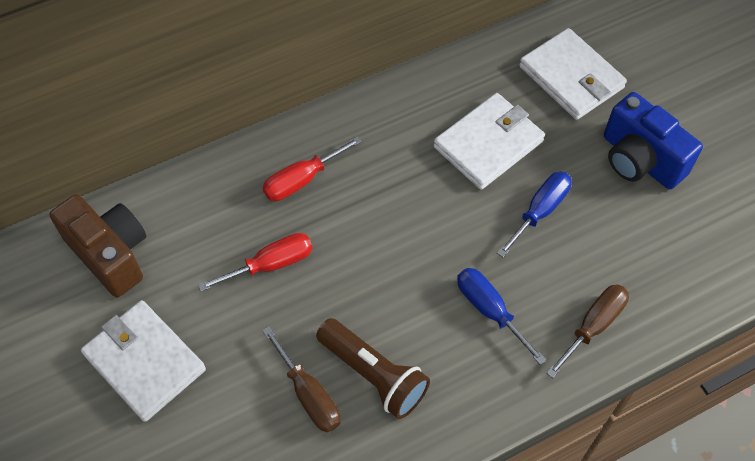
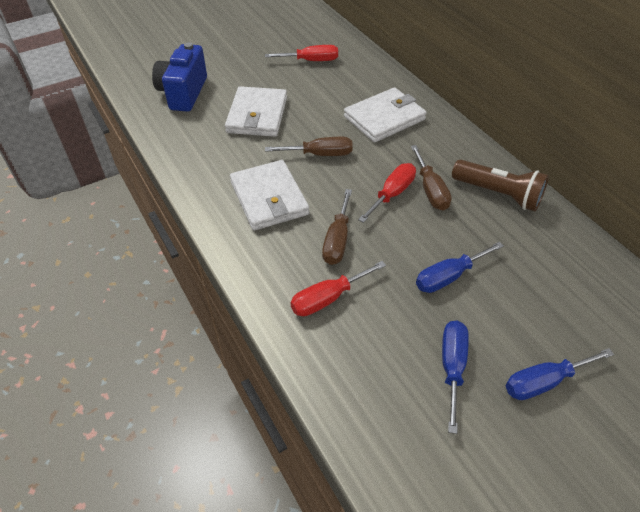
blue screwdriver: 2 -> 3
brown camera: 1 -> 0
brown screwdriver: 2 -> 3
red screwdriver: 2 -> 3

